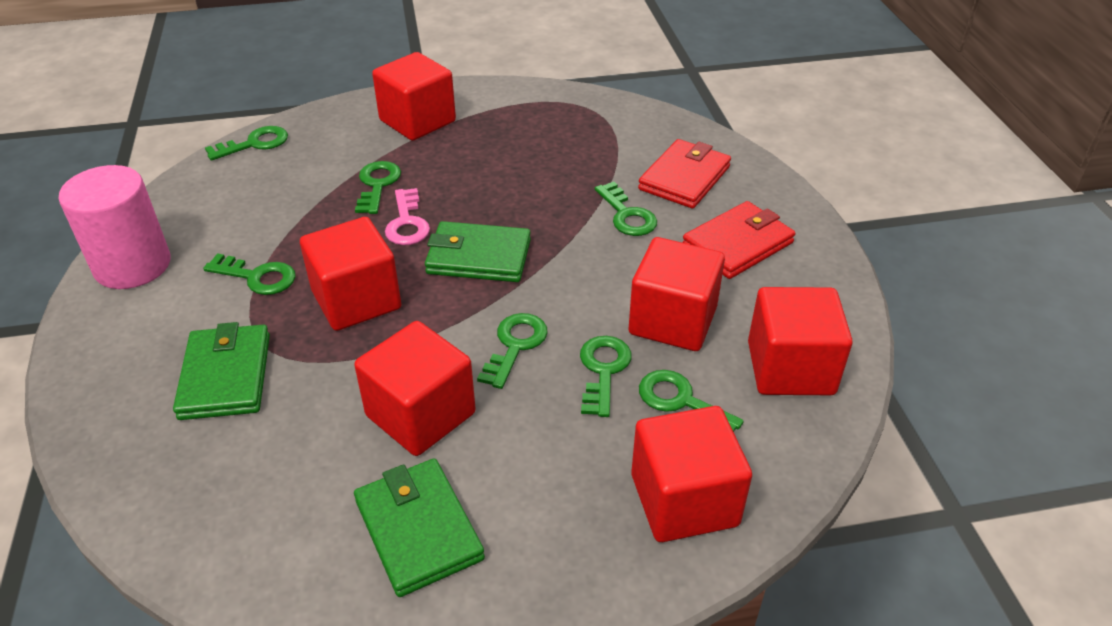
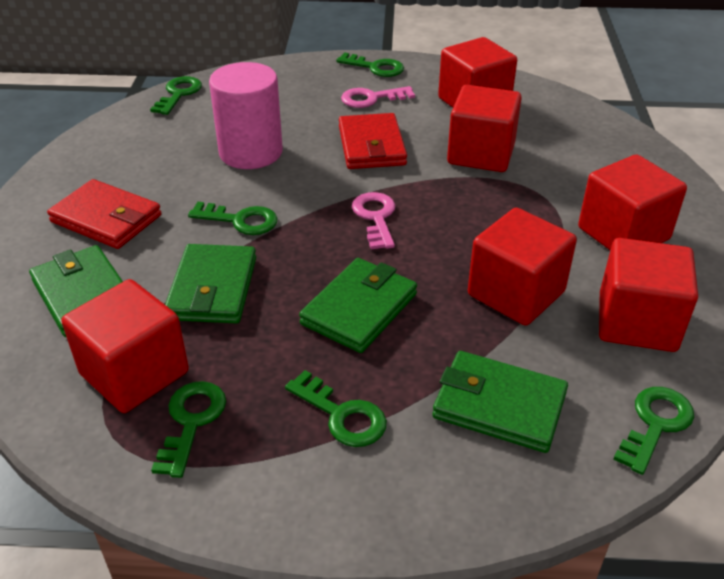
green key: 7 -> 6
green wallet: 3 -> 4
pink key: 1 -> 2

